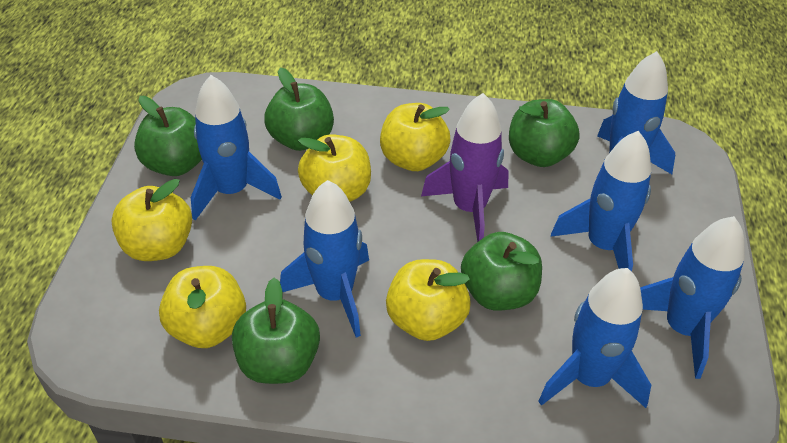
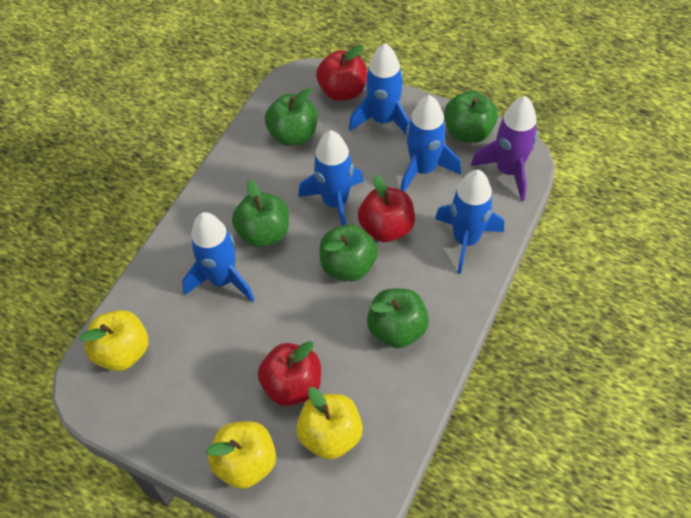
blue rocket: 6 -> 5
red apple: 0 -> 3
yellow apple: 5 -> 3

